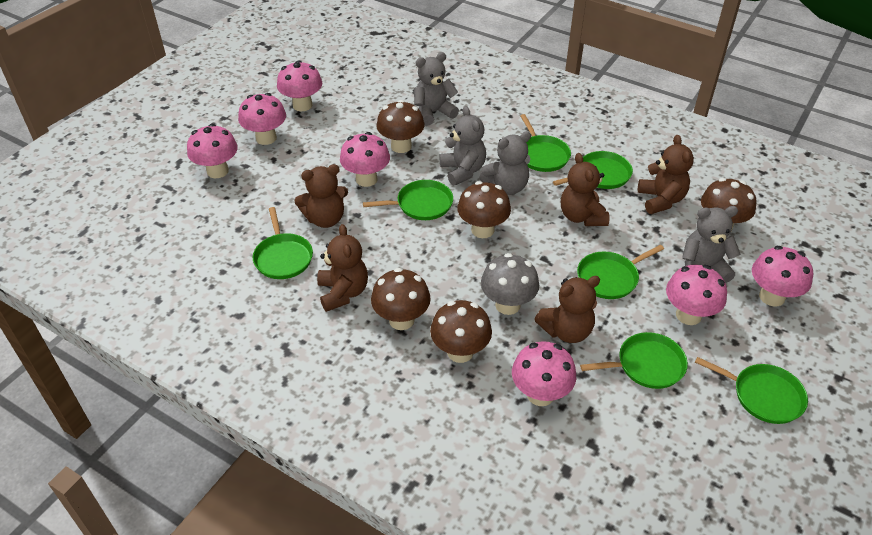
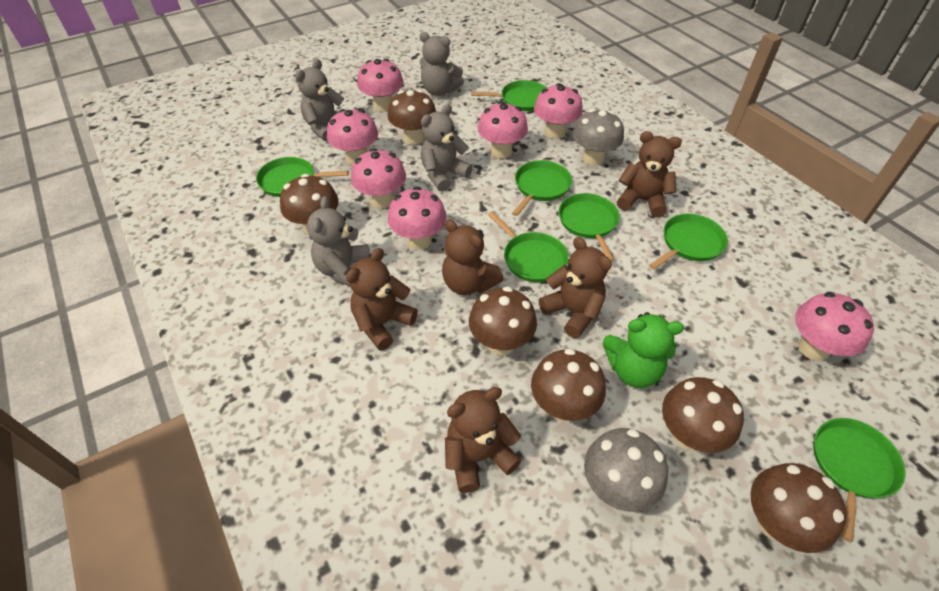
brown mushroom: 5 -> 6
green teddy bear: 0 -> 1
grey mushroom: 1 -> 2

